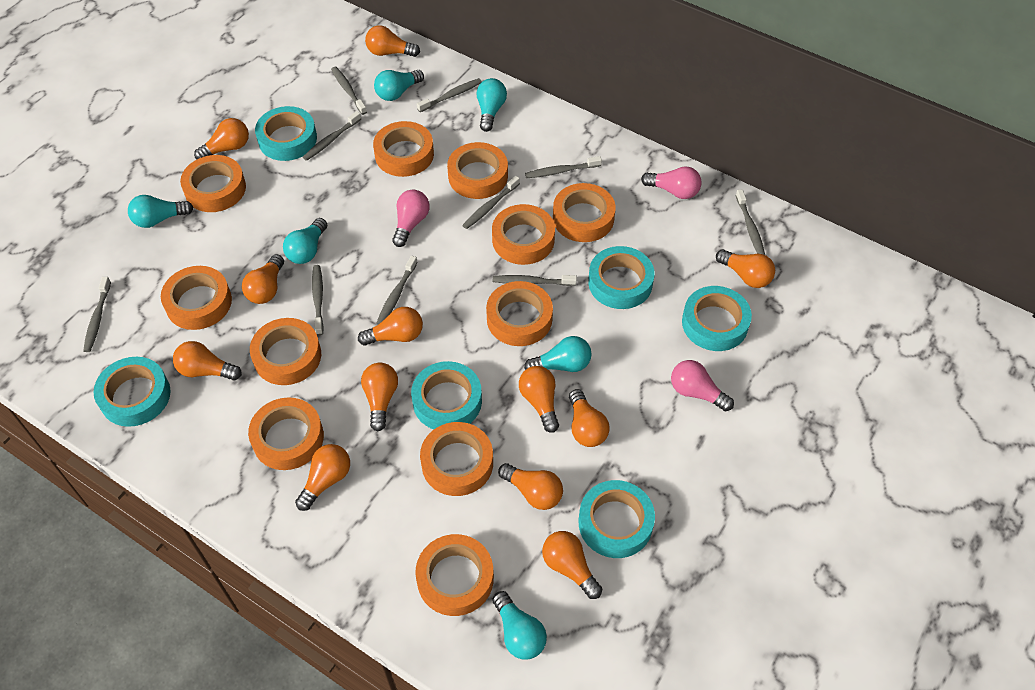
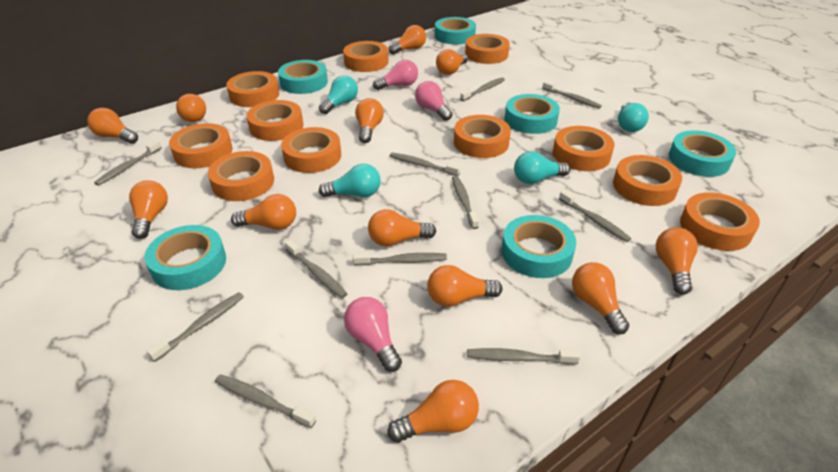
grey toothbrush: 10 -> 11
turquoise light bulb: 6 -> 4

